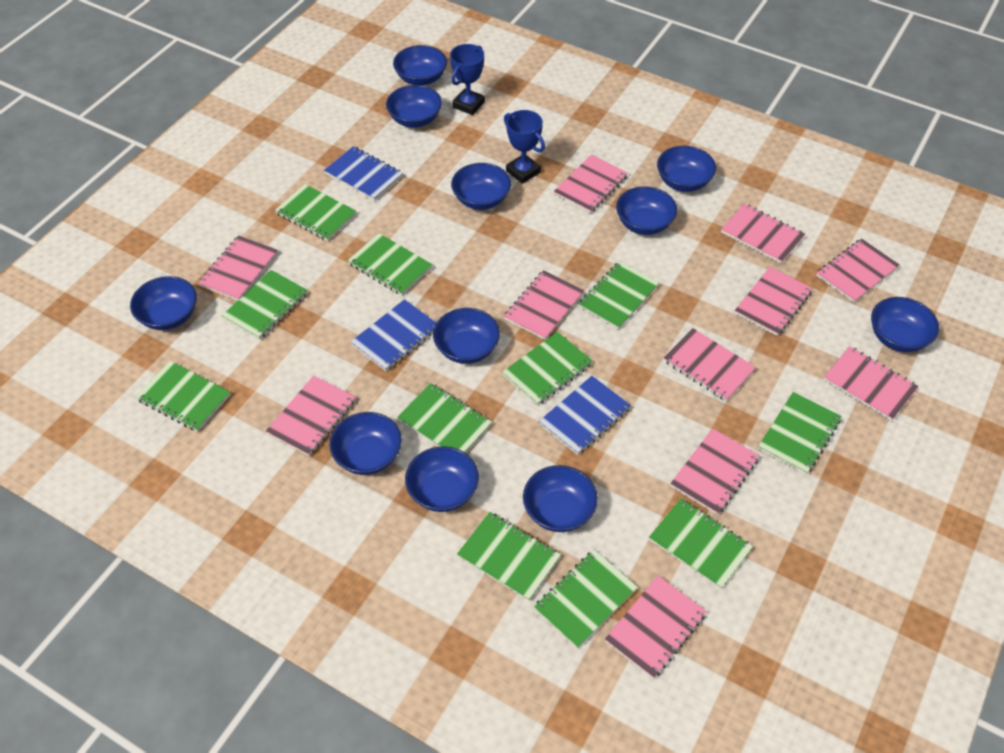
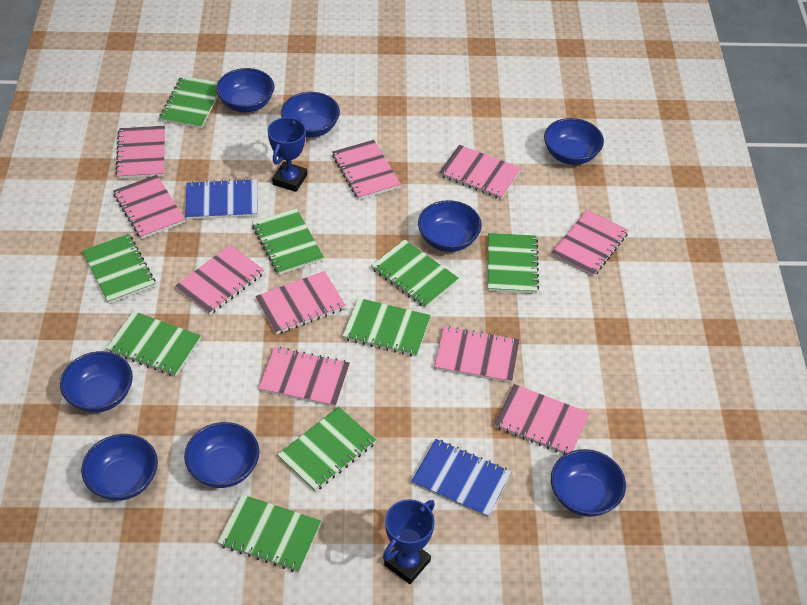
blue bowl: 11 -> 8
blue notebook: 3 -> 2
green notebook: 11 -> 9
pink notebook: 11 -> 10

